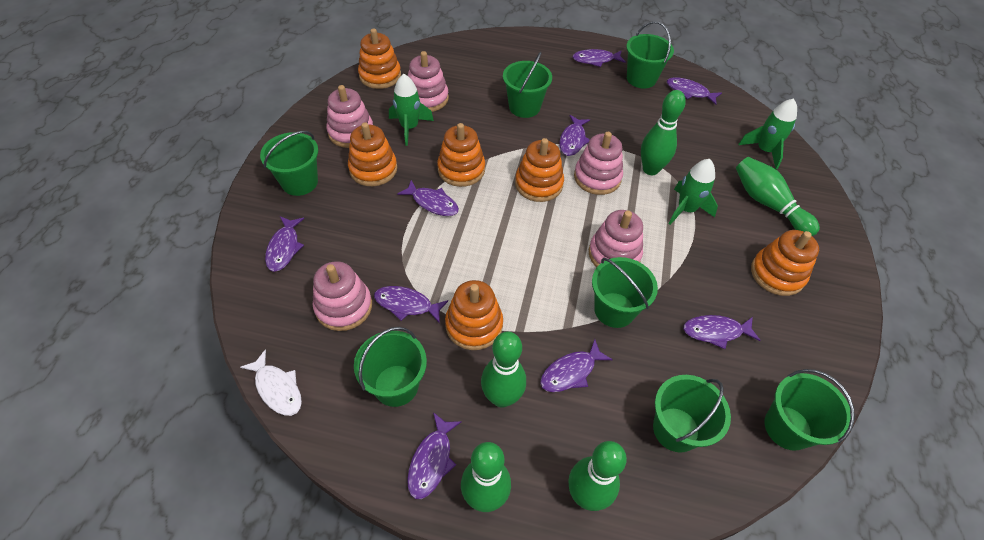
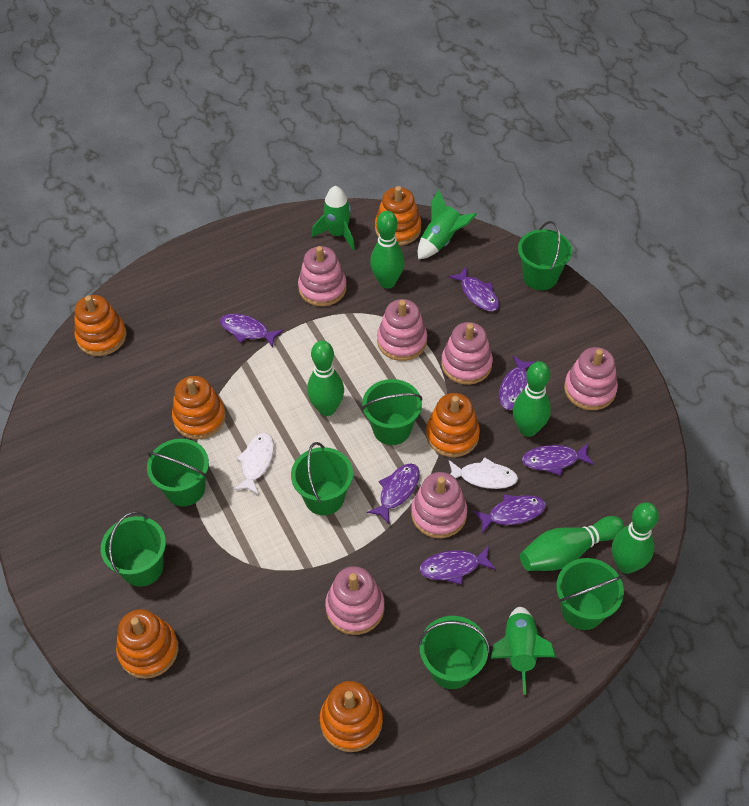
pink stacking toy: 5 -> 6
purple fish: 9 -> 7
white fish: 1 -> 2

